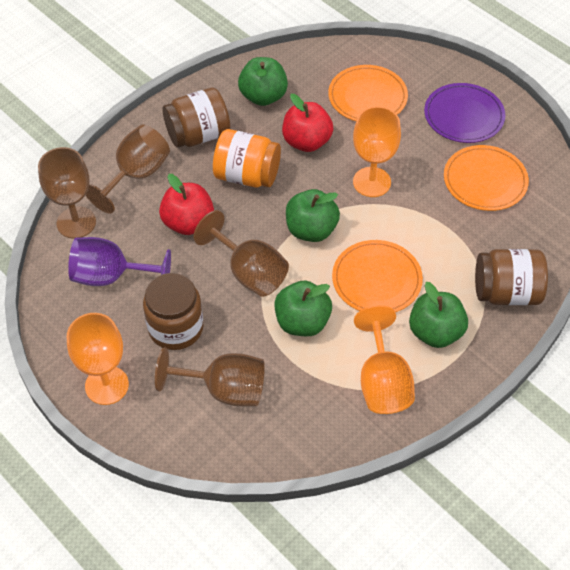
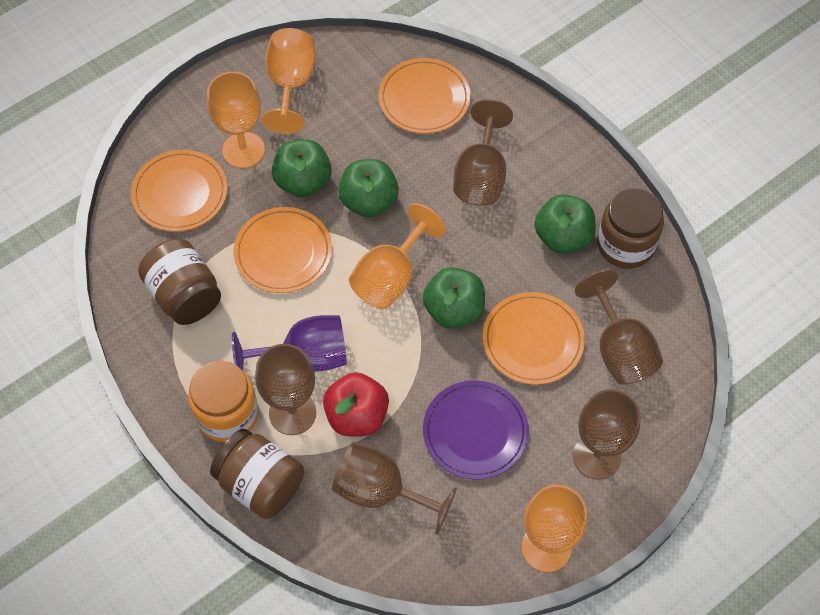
brown goblet: 4 -> 5
orange goblet: 3 -> 4
orange plate: 3 -> 4
red apple: 2 -> 1

